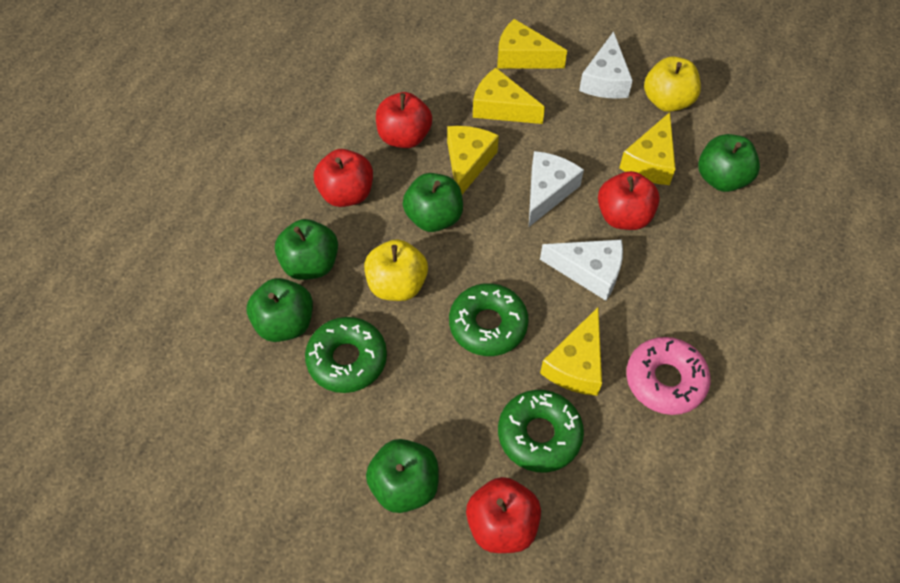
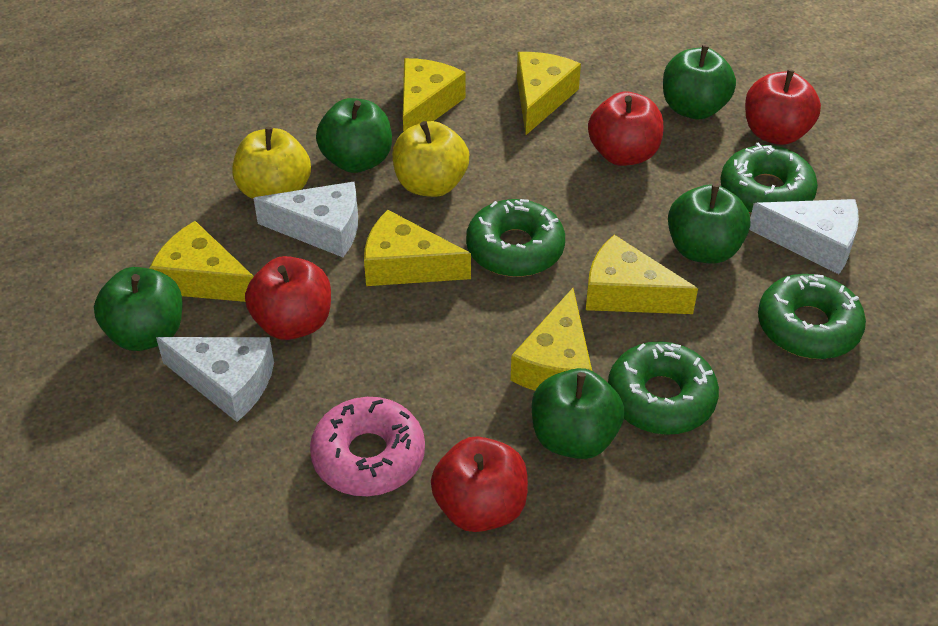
green donut: 3 -> 4
yellow cheese: 5 -> 6

